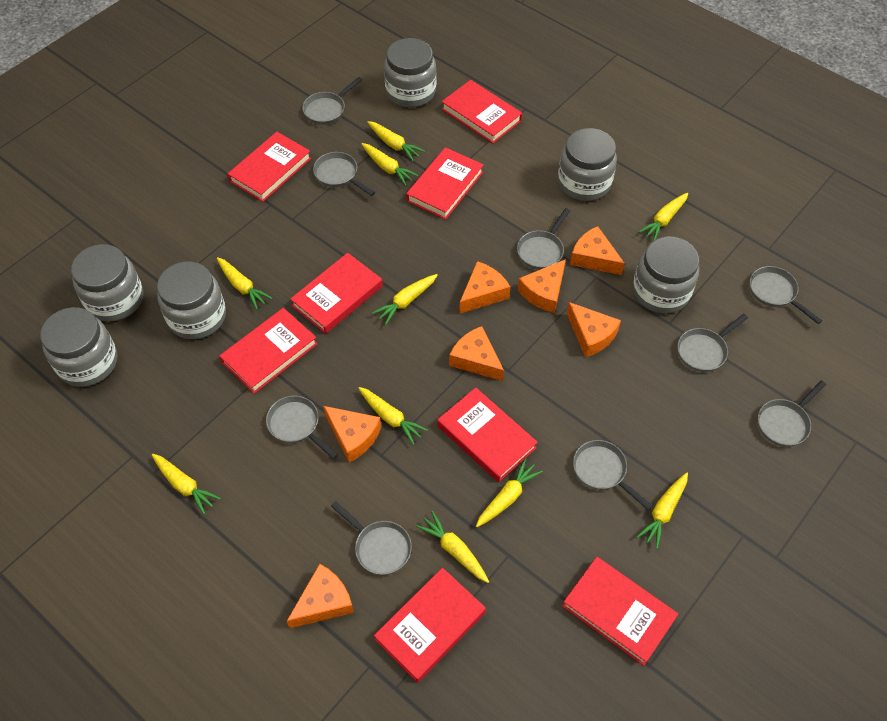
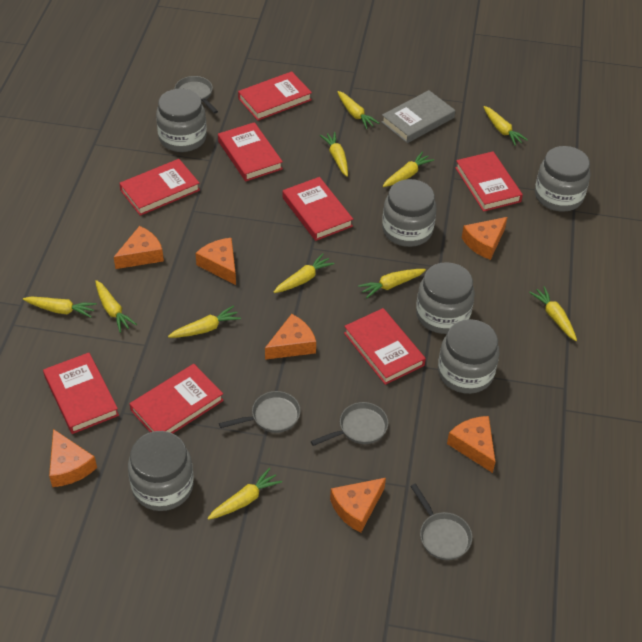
grey book: 0 -> 1
grey pan: 9 -> 4
yellow carrot: 10 -> 11

